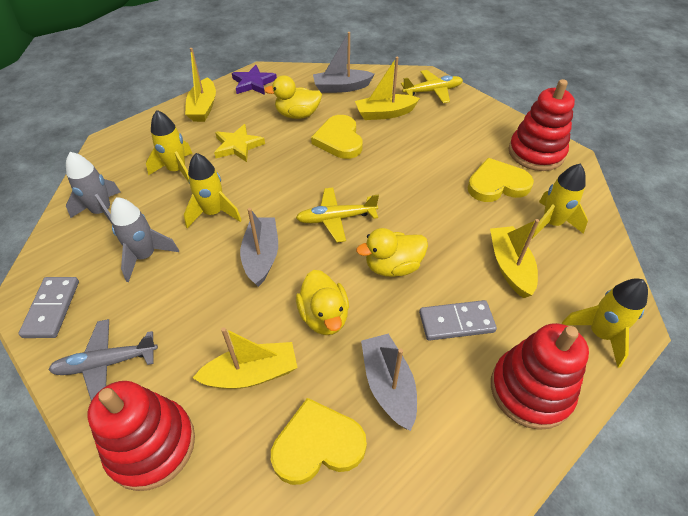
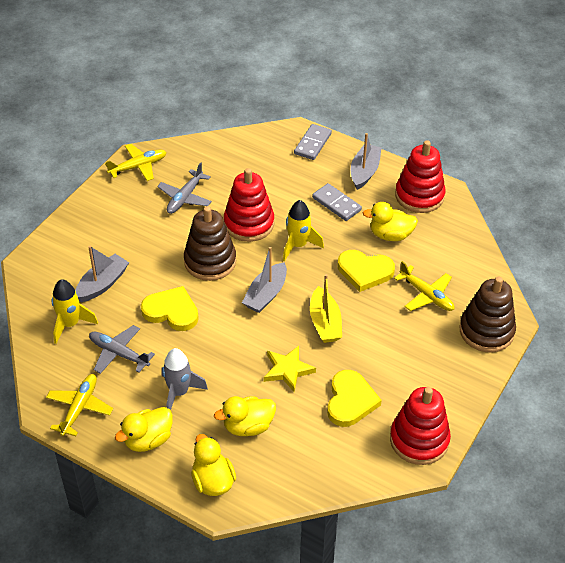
brown stacking toy: 0 -> 2
grey plane: 1 -> 2
grey rocket: 2 -> 1
purple star: 1 -> 0
yellow boat: 4 -> 1
yellow duck: 3 -> 4
yellow plane: 2 -> 3
yellow rocket: 4 -> 2

